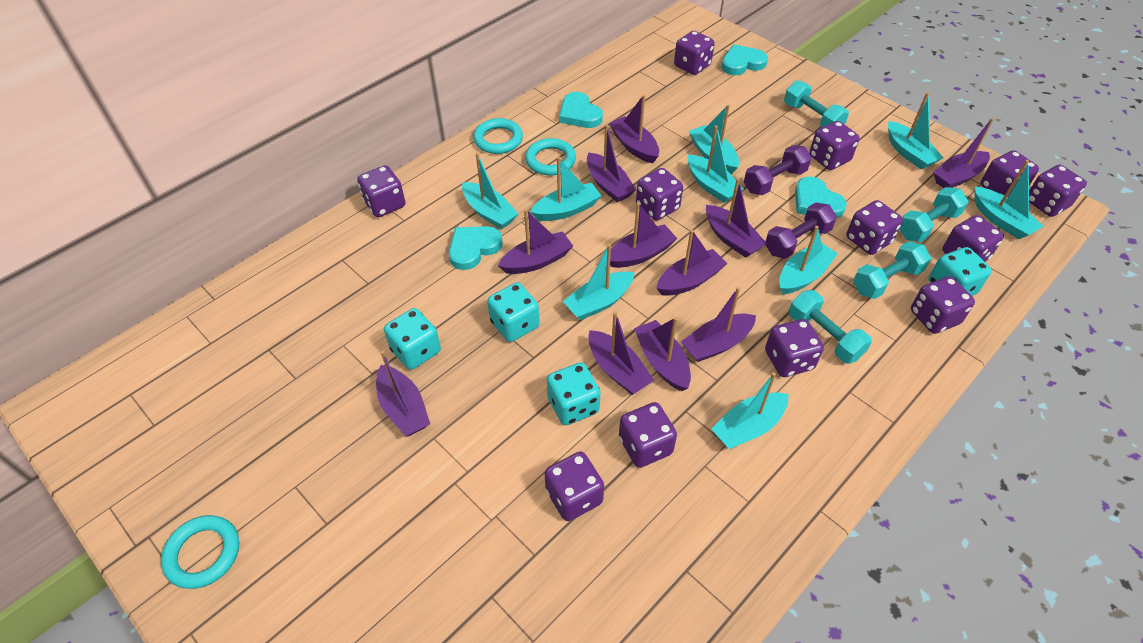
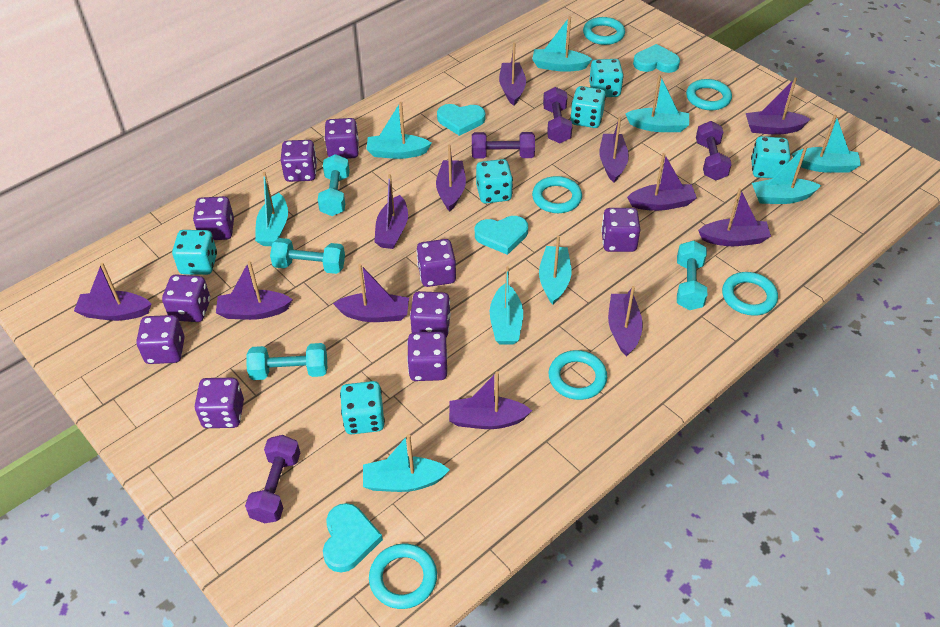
purple boat: 11 -> 12
purple dice: 12 -> 10
purple dumbbell: 2 -> 4
turquoise dice: 4 -> 6
turquoise ring: 3 -> 6

